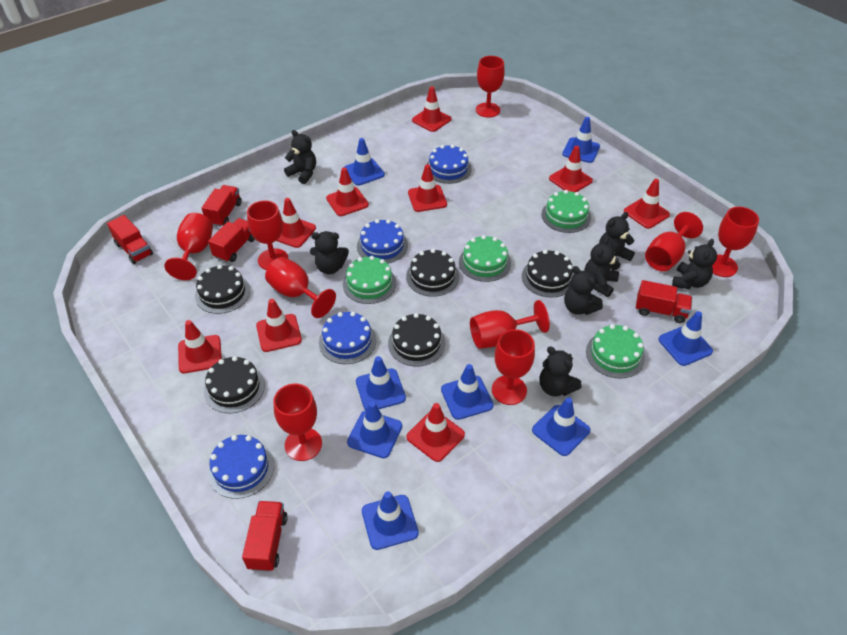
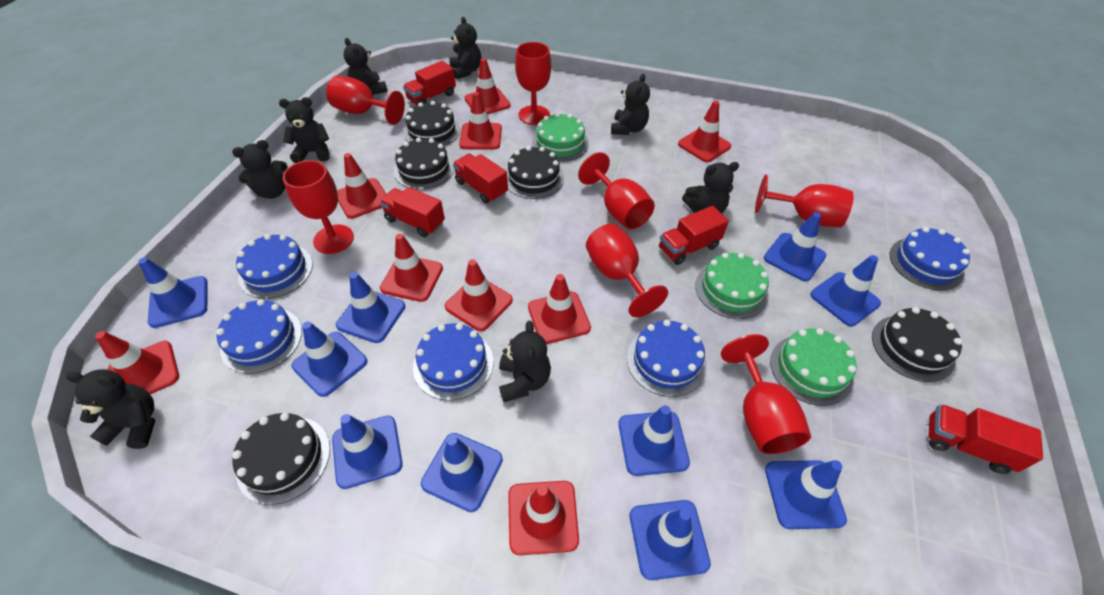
black teddy bear: 7 -> 8
blue cake: 4 -> 5
blue traffic cone: 8 -> 10
green cake: 4 -> 3
red goblet: 9 -> 7

